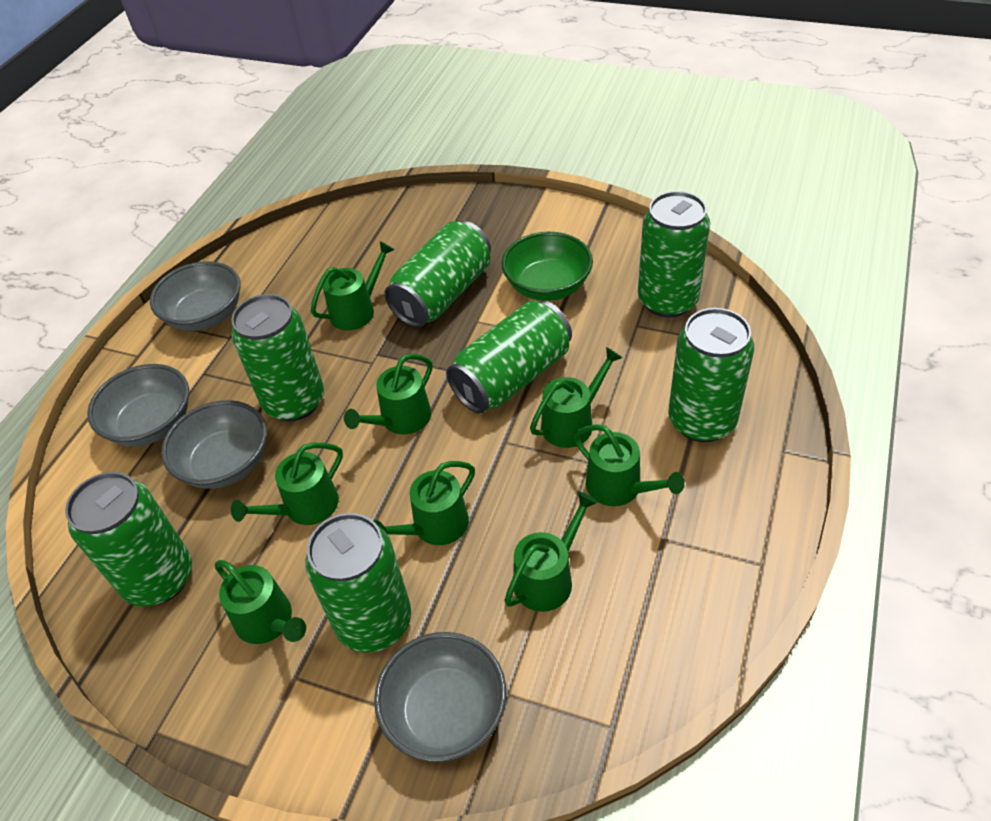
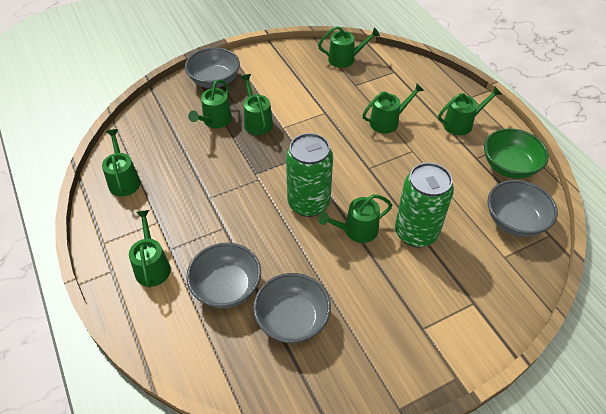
green can: 7 -> 2

